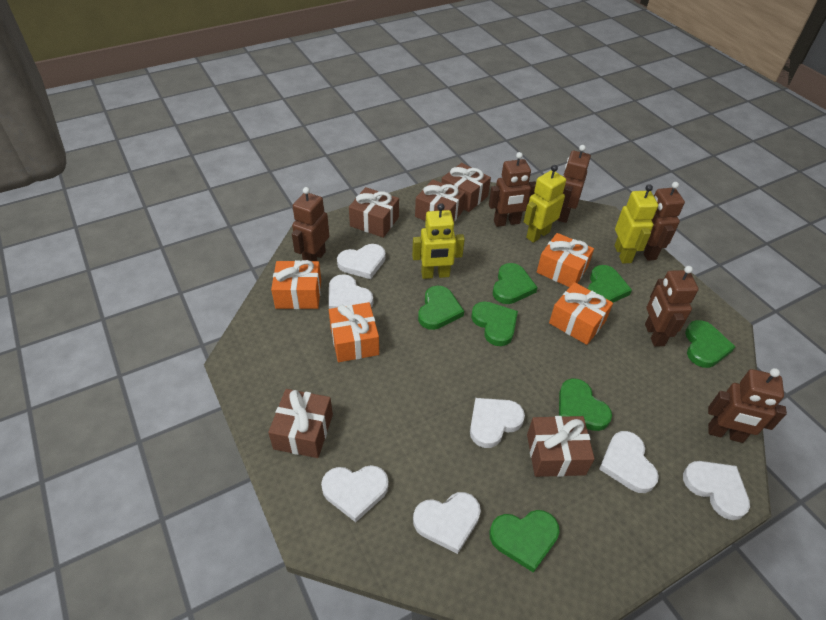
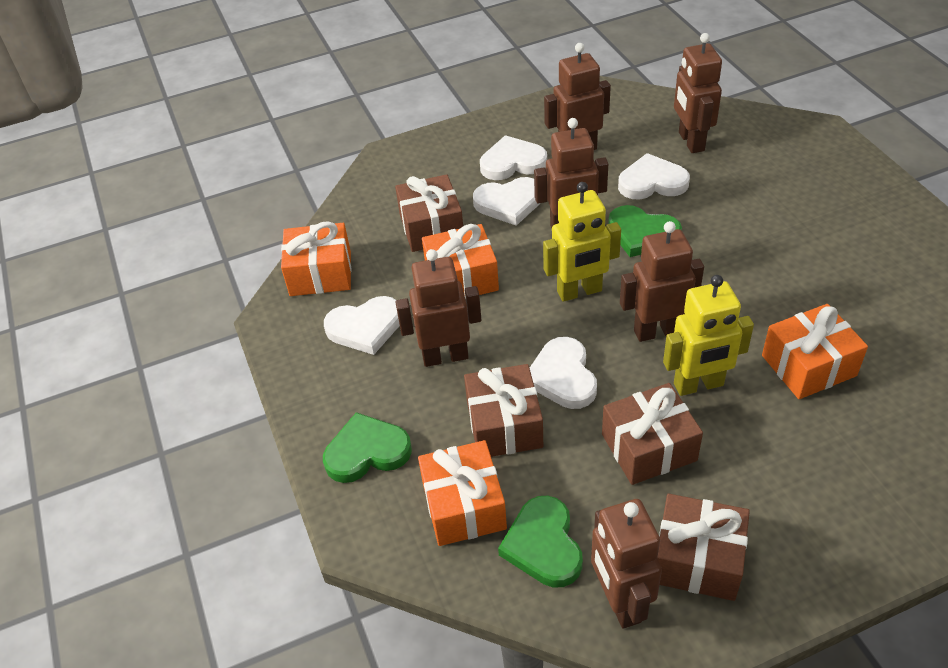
brown gift: 5 -> 4
green heart: 7 -> 3
white heart: 7 -> 5
yellow robot: 3 -> 2

